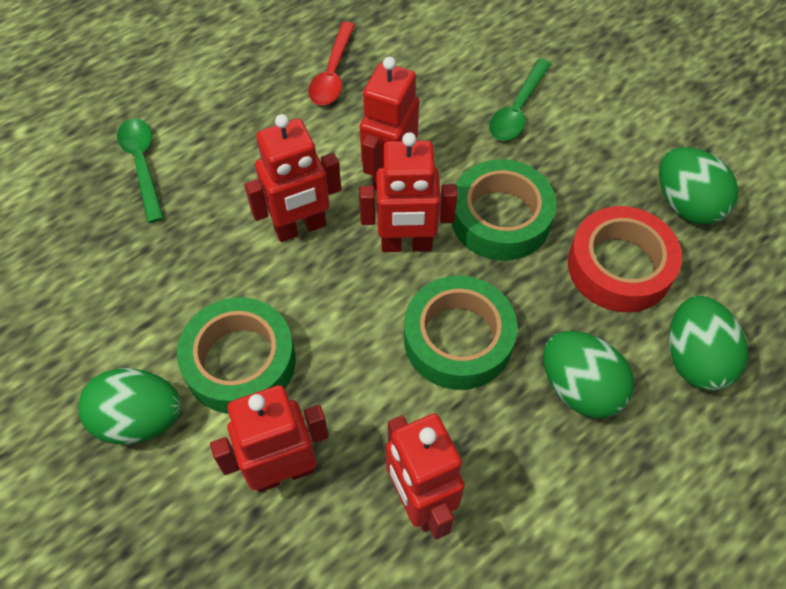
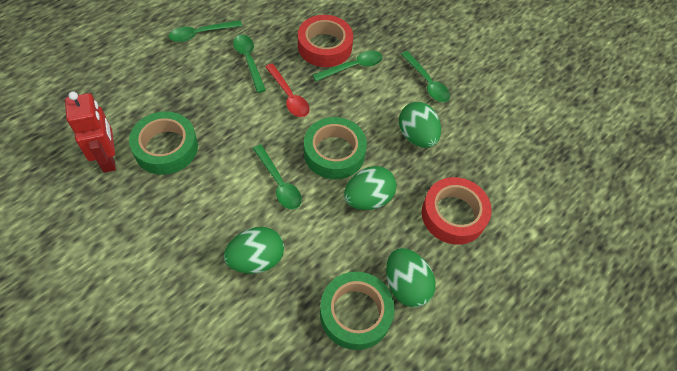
green spoon: 2 -> 5
red robot: 5 -> 1
red tape: 1 -> 2

